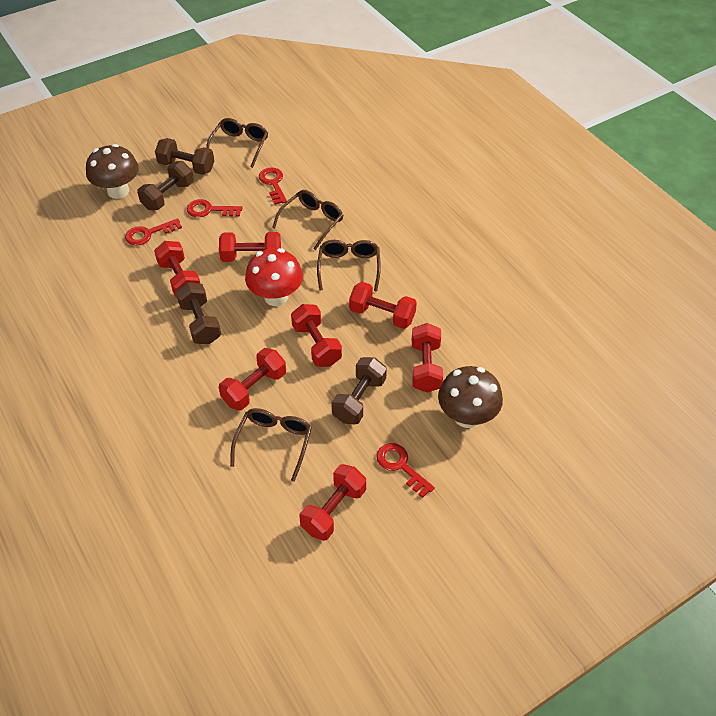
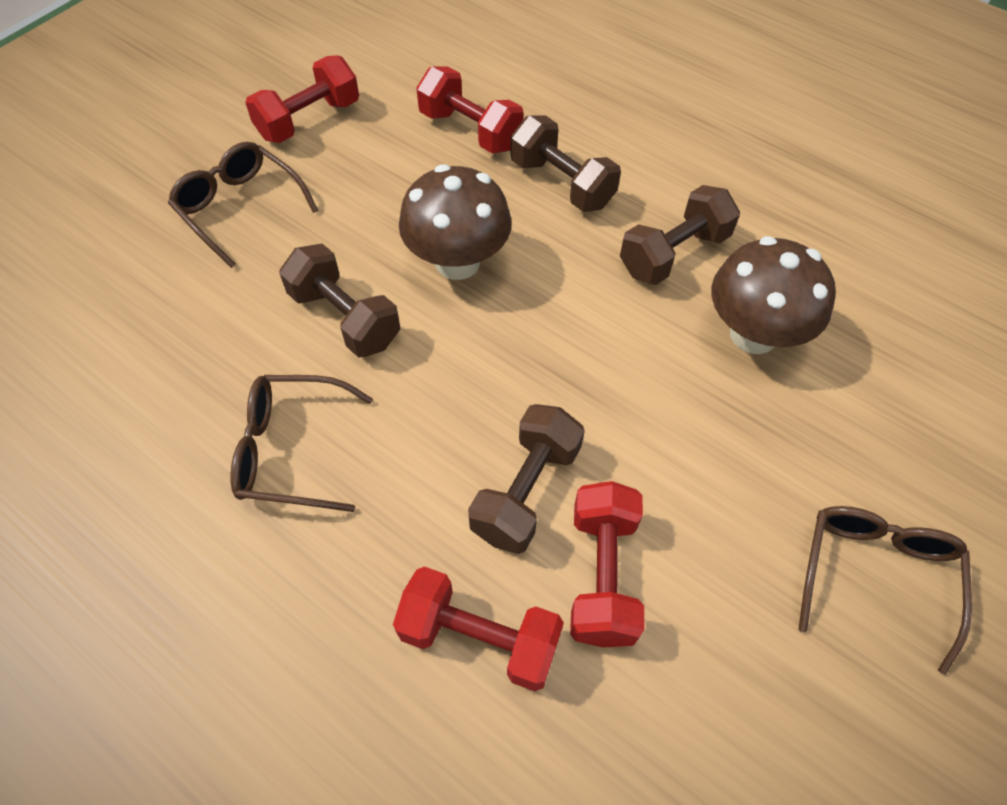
brown glasses: 4 -> 3
red dumbbell: 7 -> 4
red key: 4 -> 0
red mushroom: 1 -> 0

